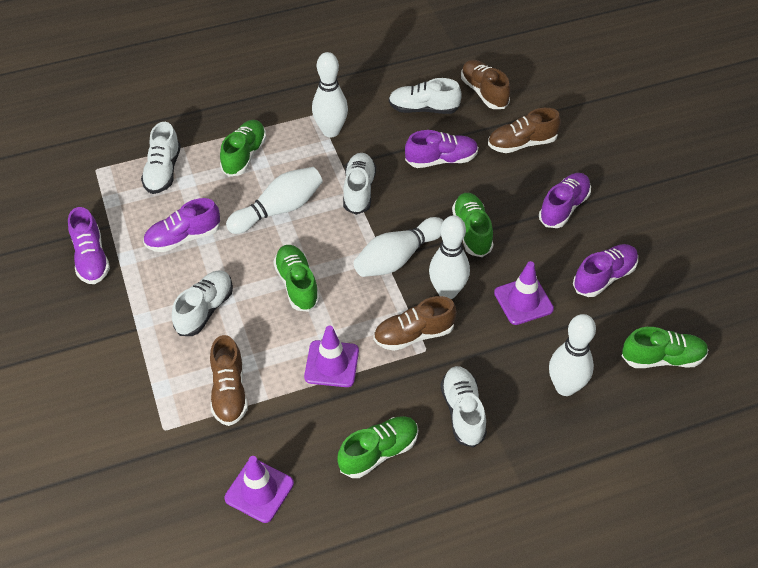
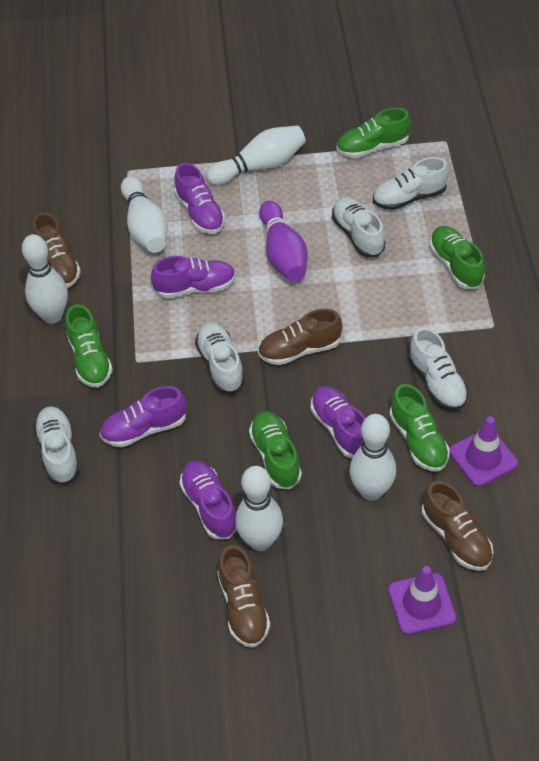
purple bowling pin: 0 -> 1
purple traffic cone: 3 -> 2

